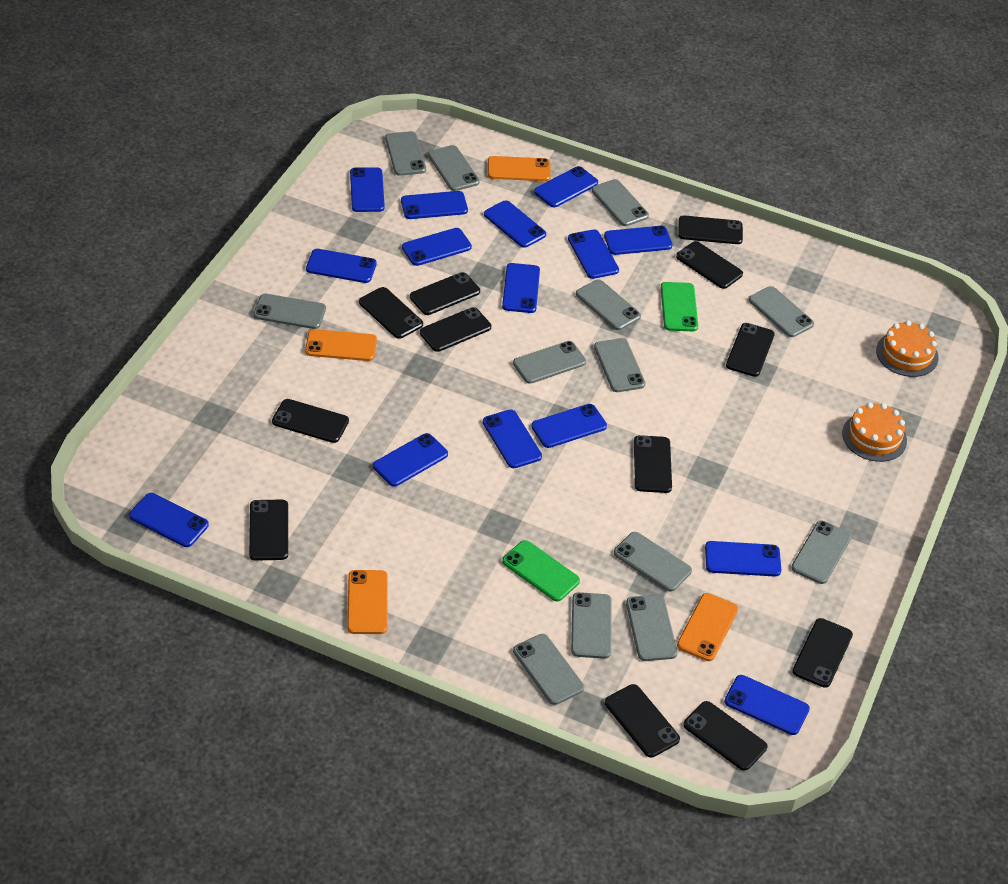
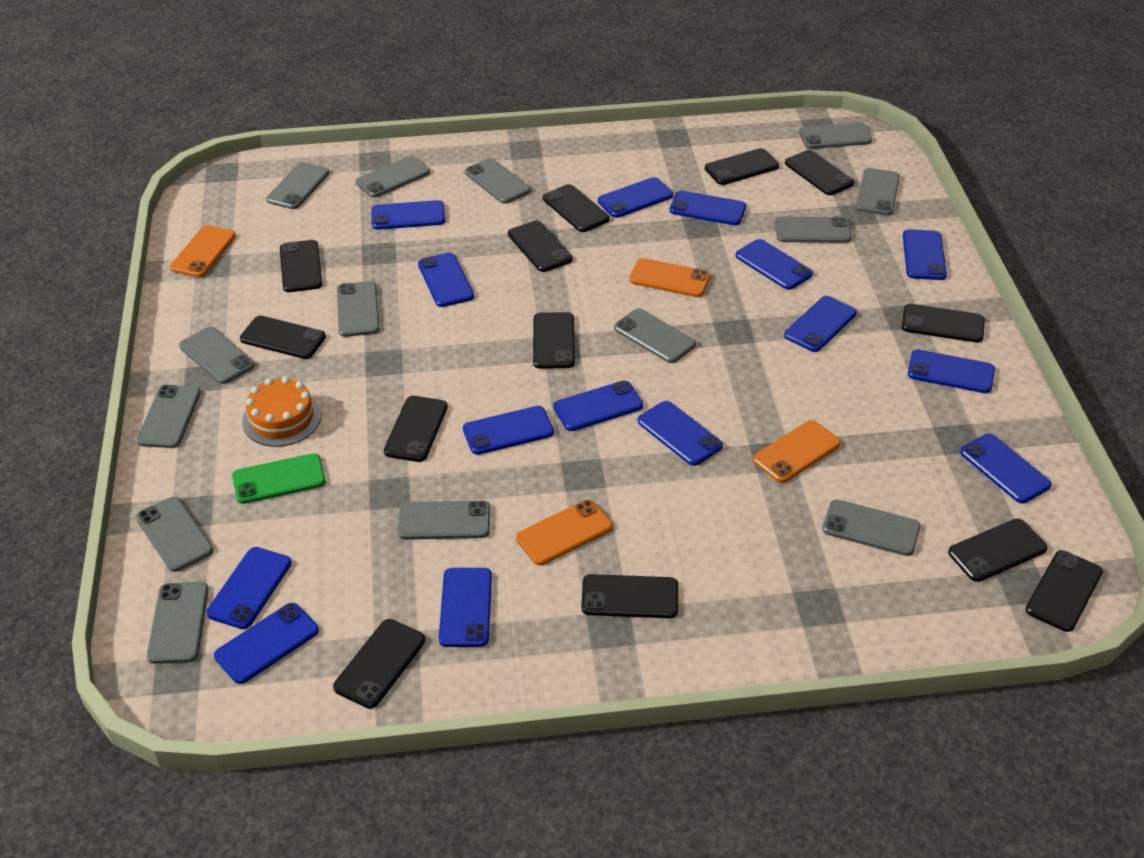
black phone: 12 -> 13
green phone: 2 -> 1
grey phone: 13 -> 14
orange cake: 2 -> 1

